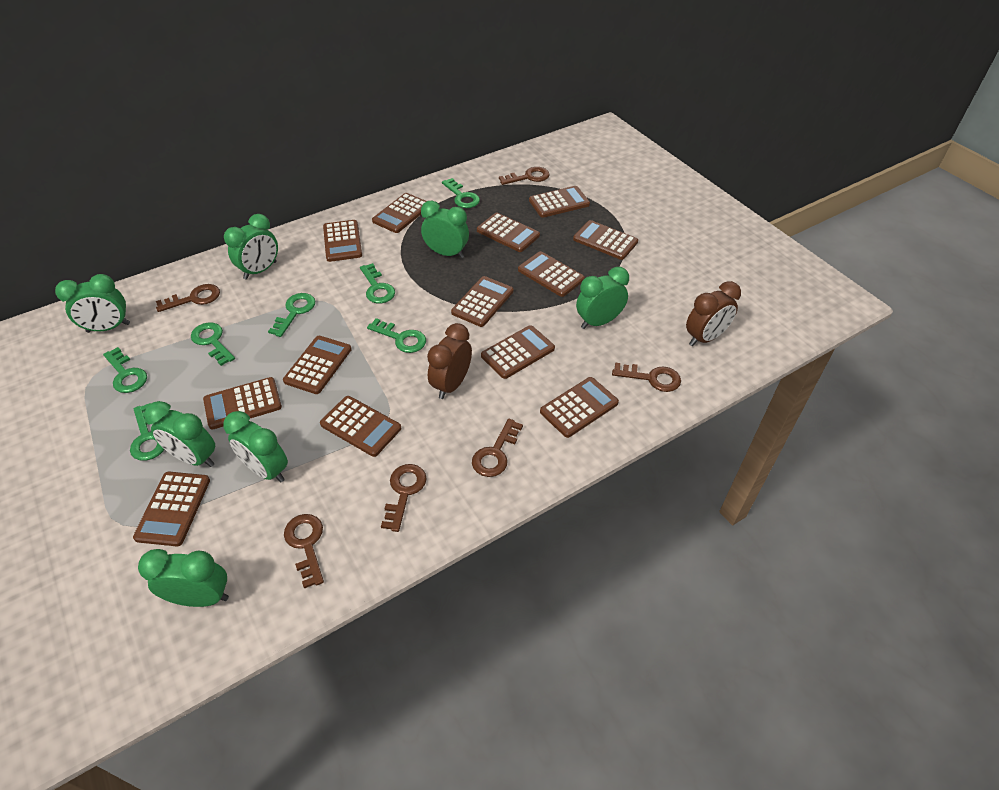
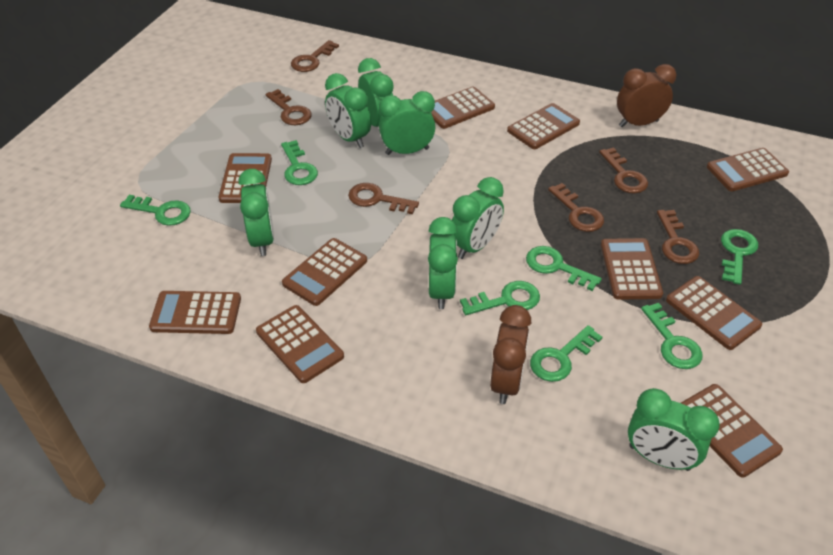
brown calculator: 13 -> 10

